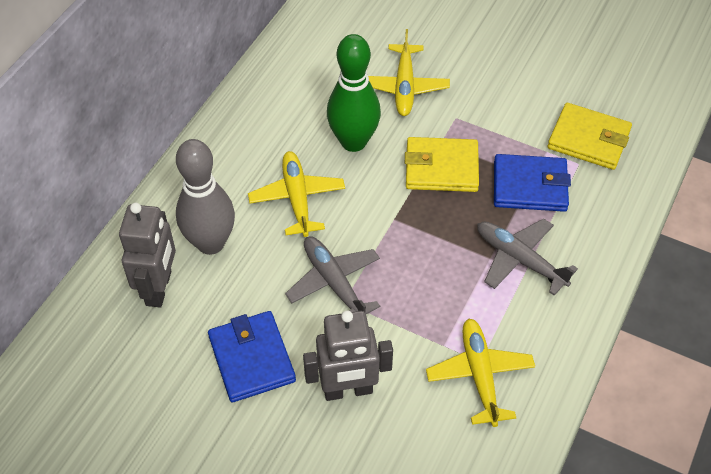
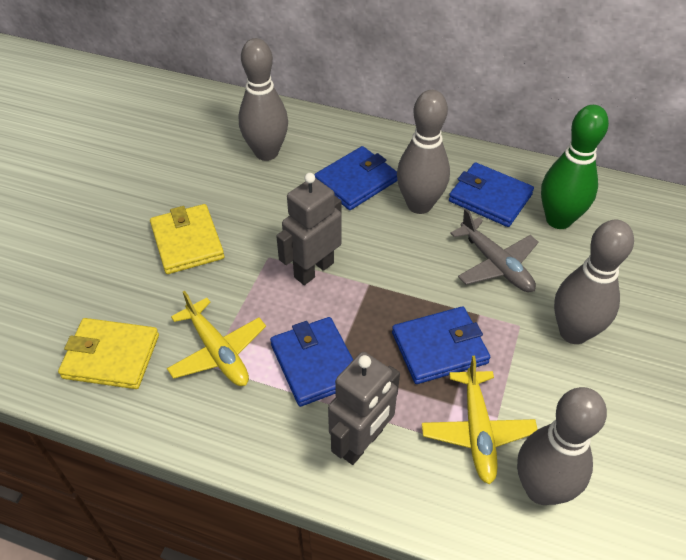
blue wallet: 2 -> 4
grey bowling pin: 1 -> 4
grey plane: 2 -> 1
yellow plane: 3 -> 2

